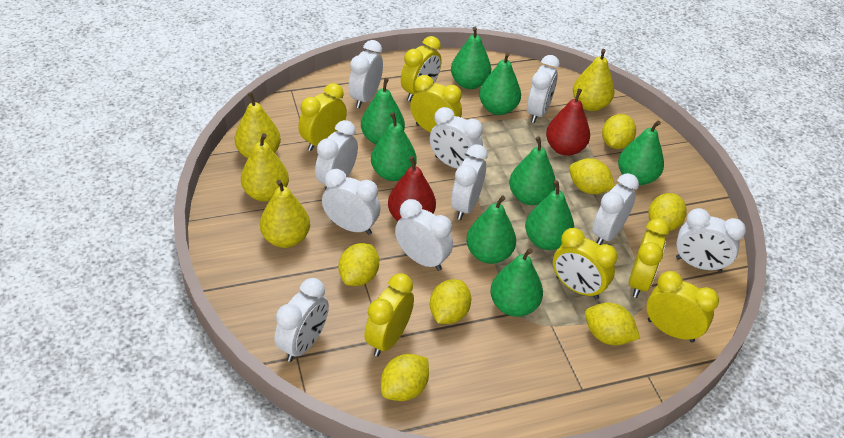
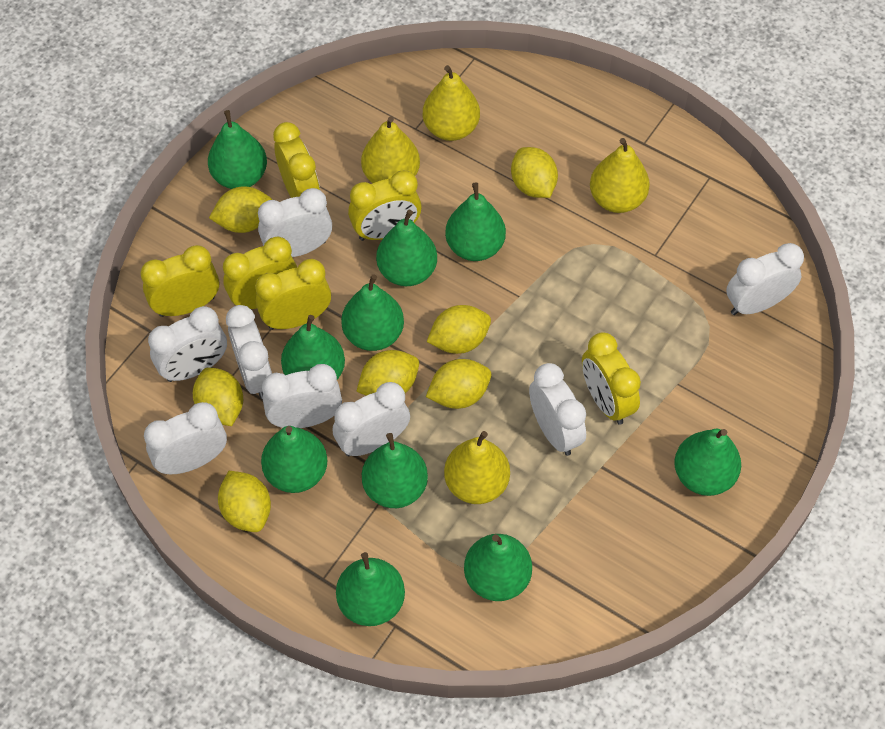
green pear: 9 -> 10
red pear: 2 -> 0
white clock: 10 -> 8
yellow clock: 7 -> 6

